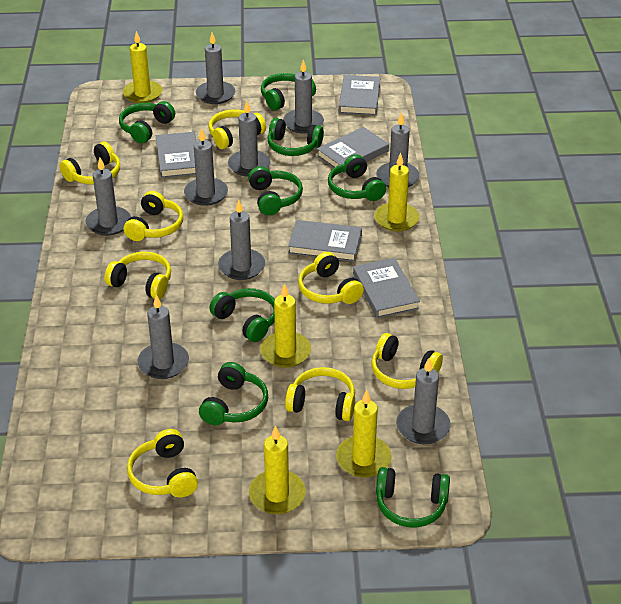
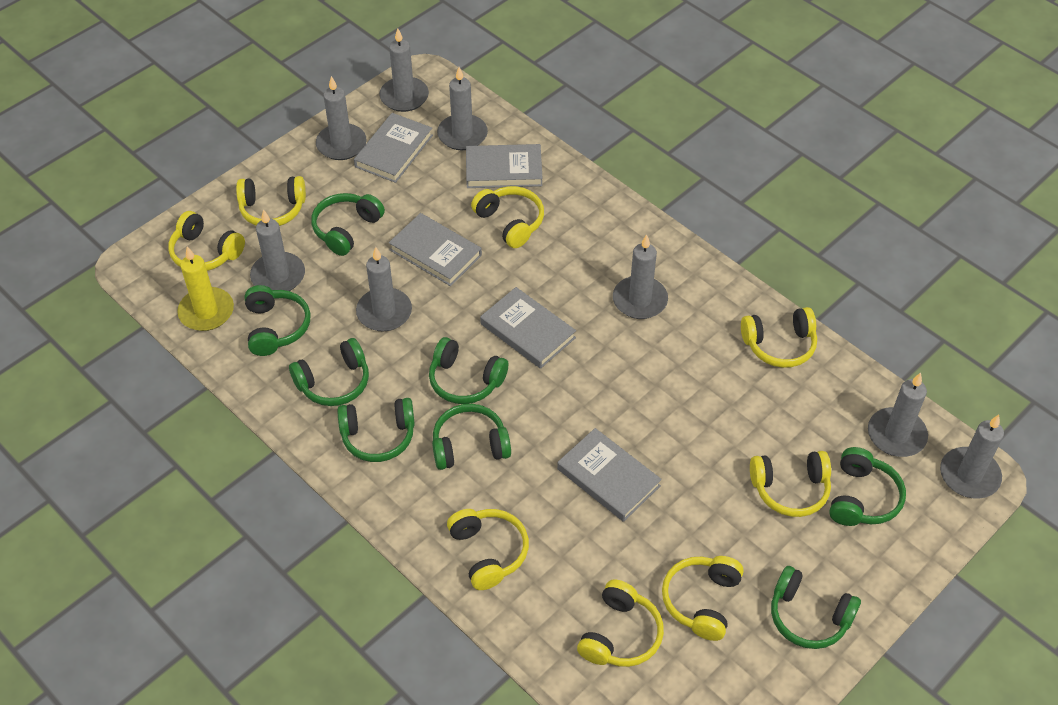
grey candle: 9 -> 8
yellow candle: 5 -> 1

